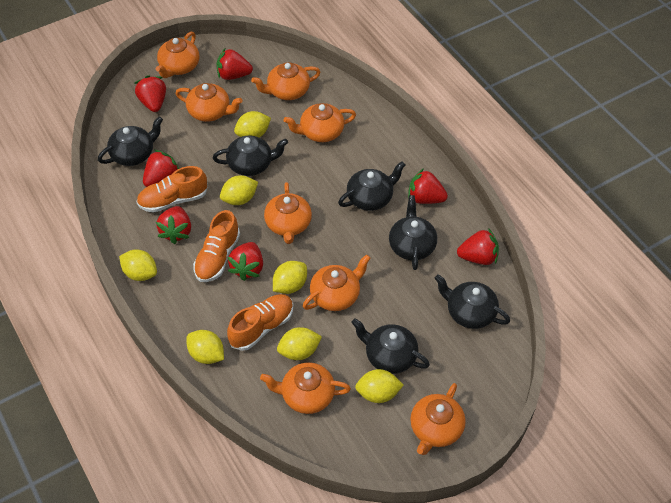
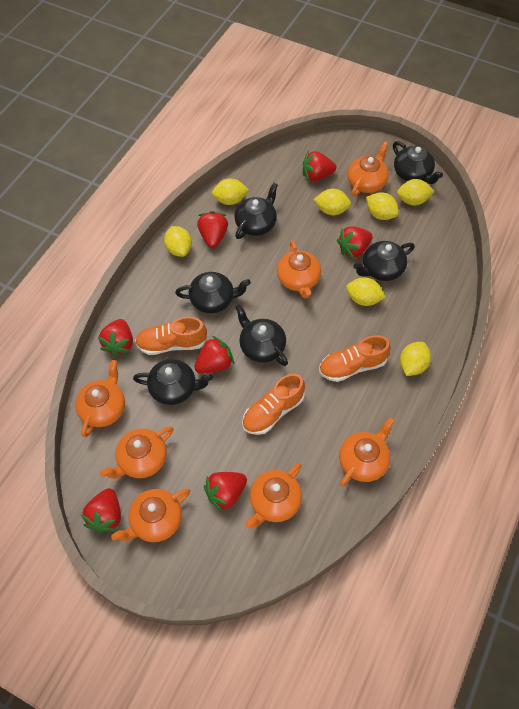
orange teapot: 8 -> 7

